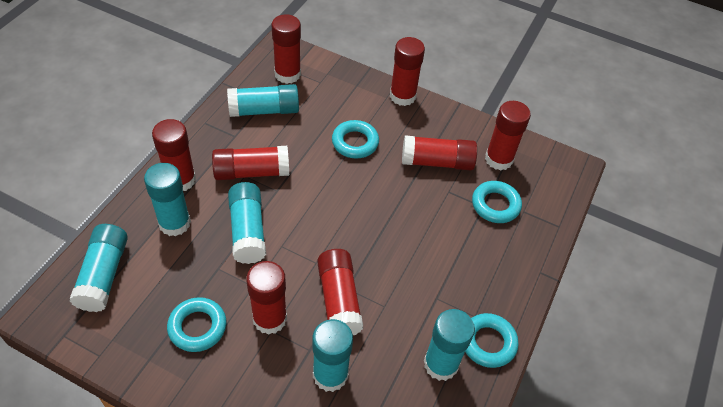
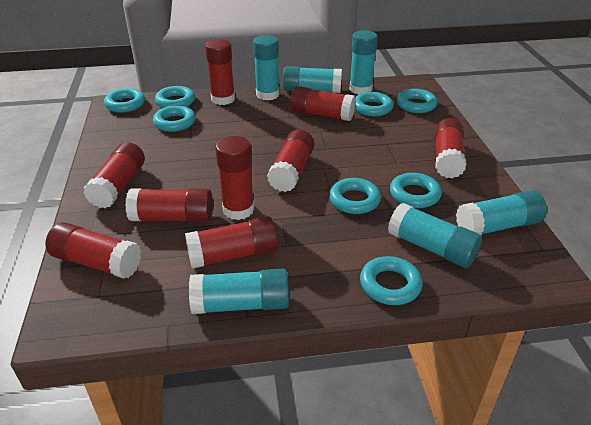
red glue stick: 8 -> 9
turquoise ring: 4 -> 8

